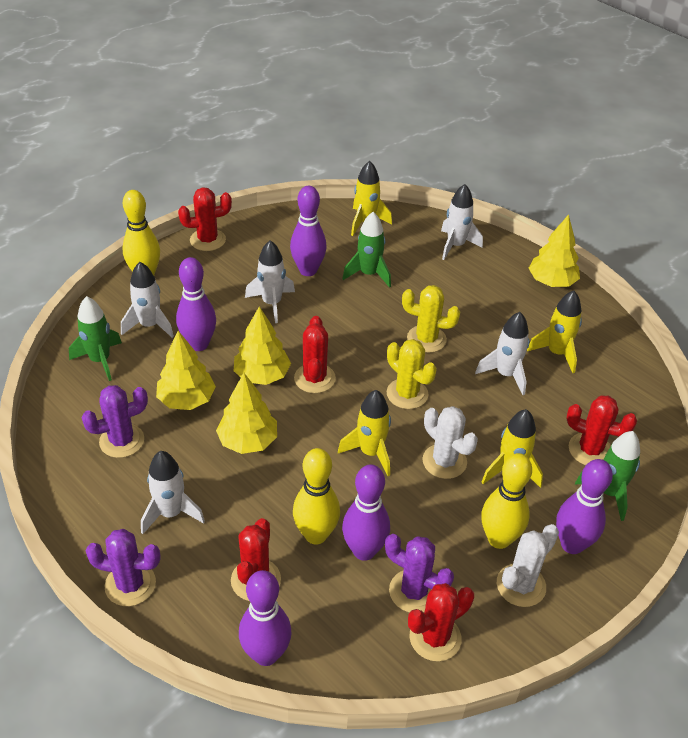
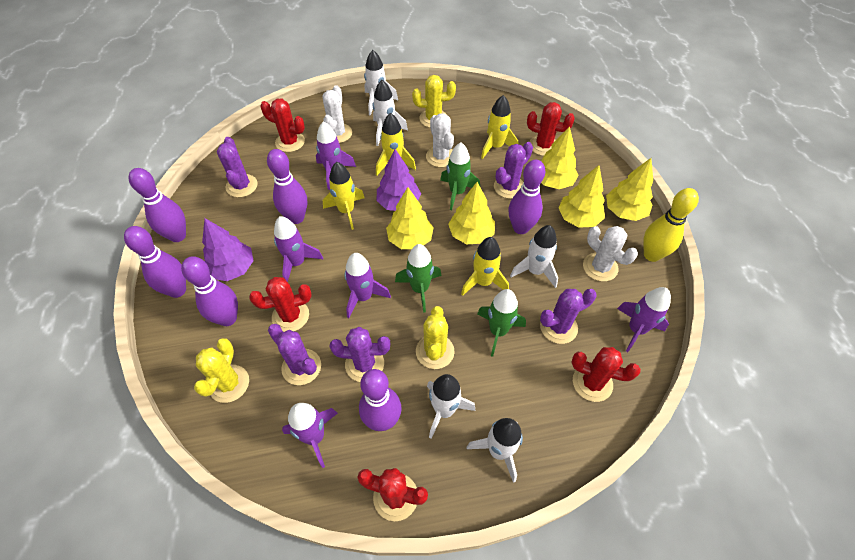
purple bowling pin: 5 -> 6
purple cactus: 3 -> 5
purple rocket: 0 -> 5
purple tree: 0 -> 2
white cactus: 2 -> 3
yellow bowling pin: 3 -> 1
yellow cactus: 2 -> 3
yellow tree: 4 -> 5

